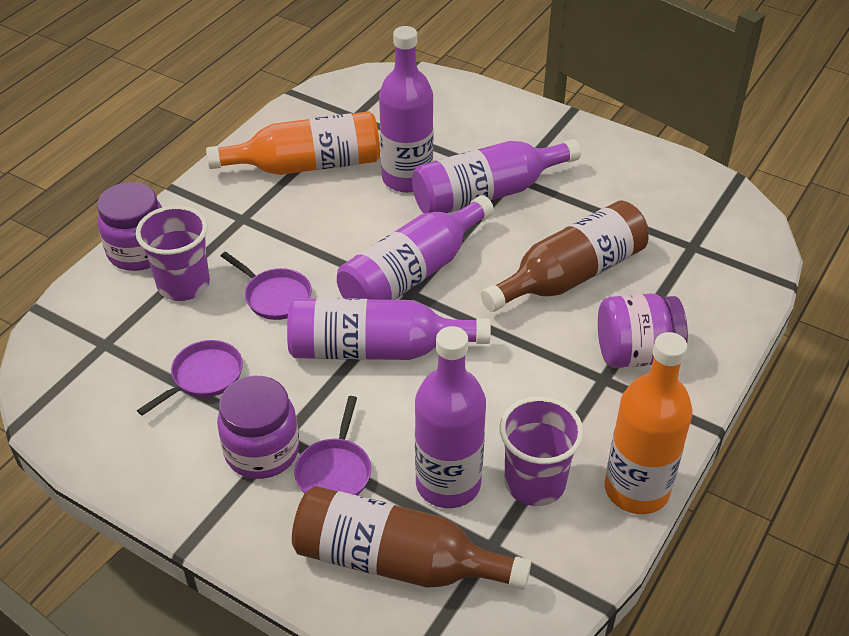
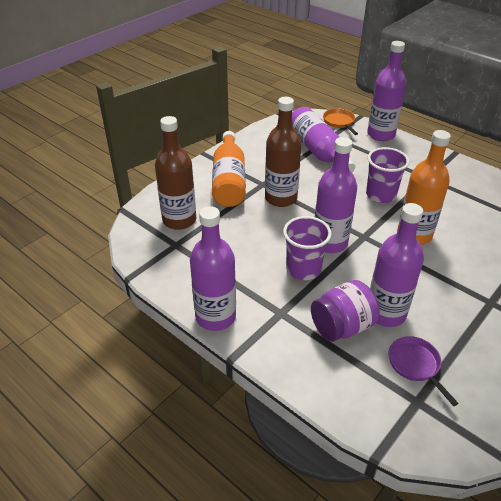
orange pan: 0 -> 1
purple jar: 3 -> 1
purple pan: 3 -> 1

